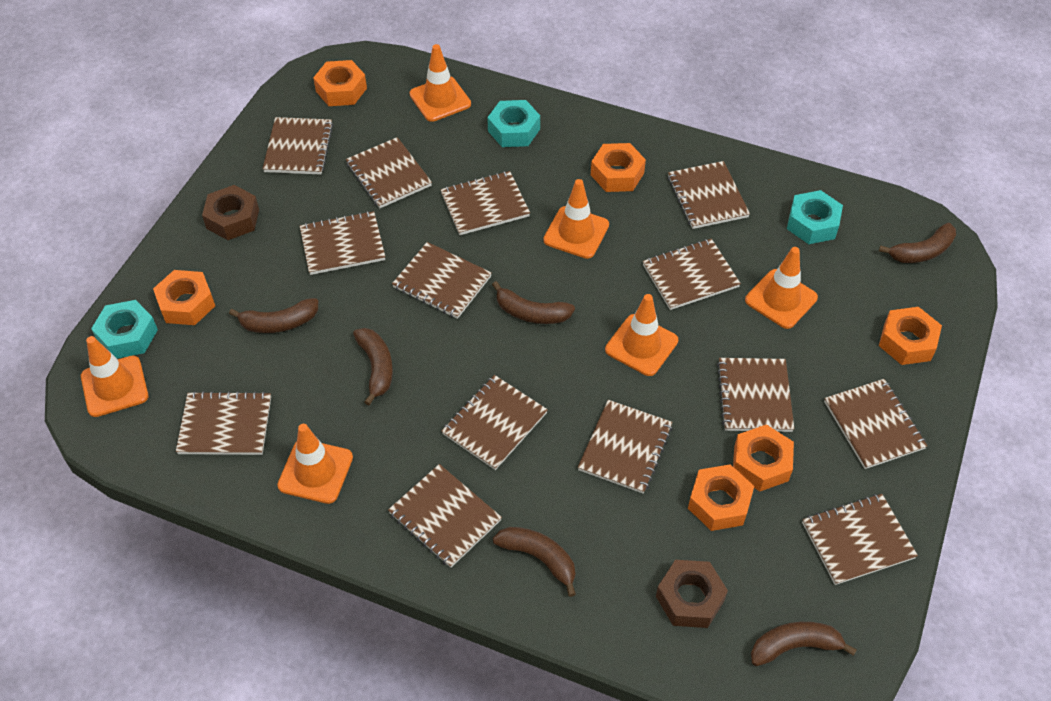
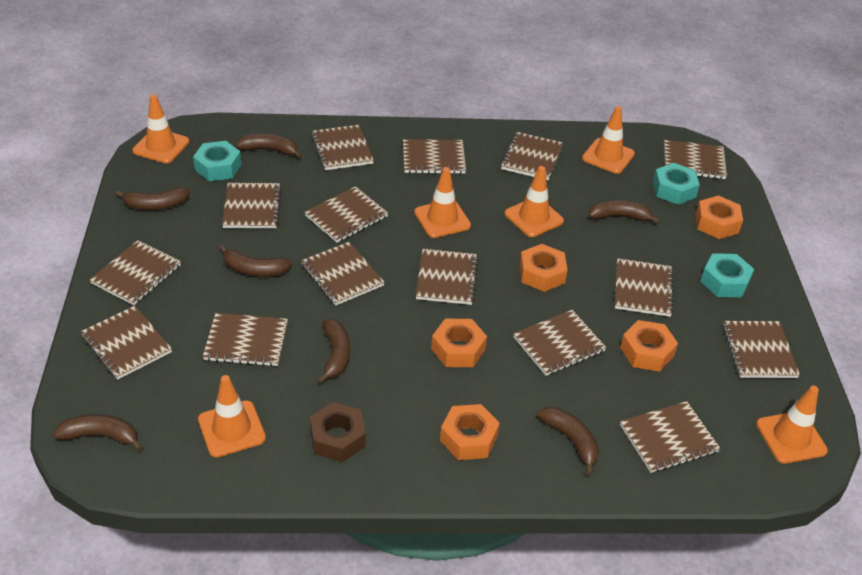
brown banana: 6 -> 7
brown notebook: 14 -> 15
brown nut: 2 -> 1
orange nut: 6 -> 5

